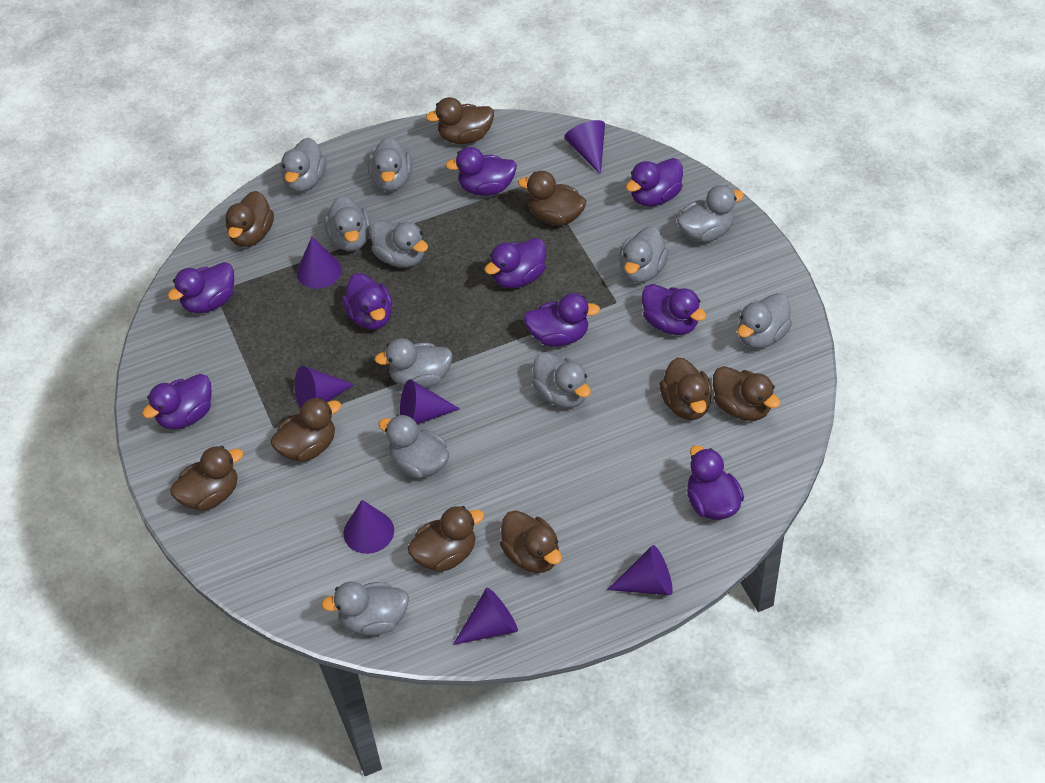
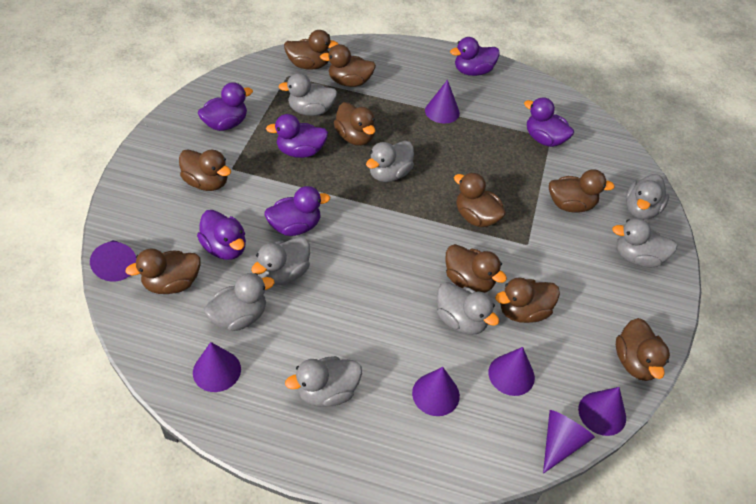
brown duck: 9 -> 10
grey duck: 11 -> 8
purple duck: 9 -> 6

